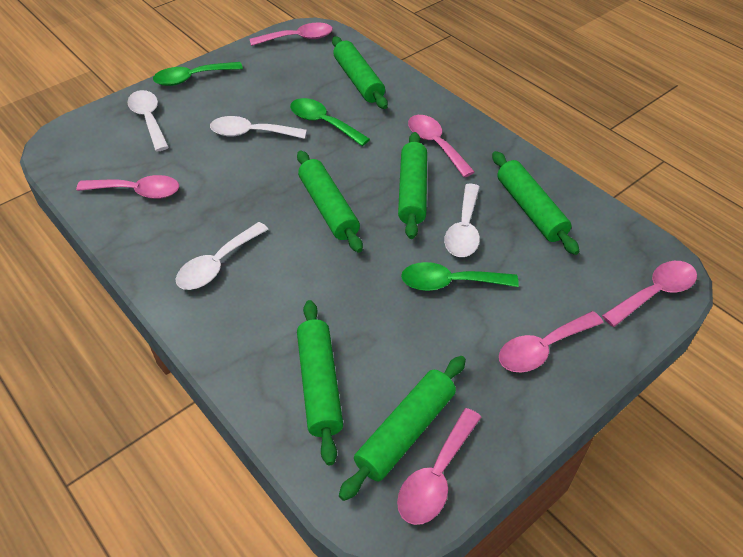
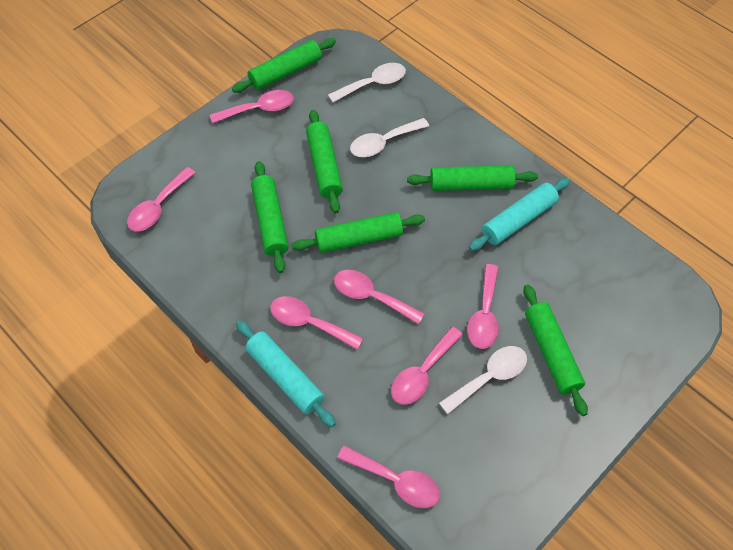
green spoon: 3 -> 0
pink spoon: 6 -> 7
turquoise rolling pin: 0 -> 2
white spoon: 4 -> 3

